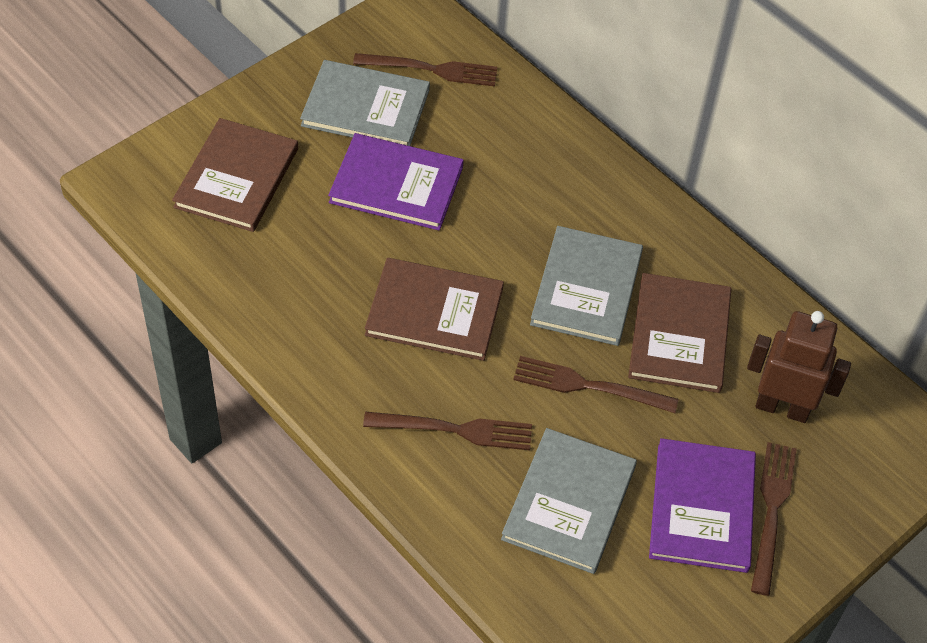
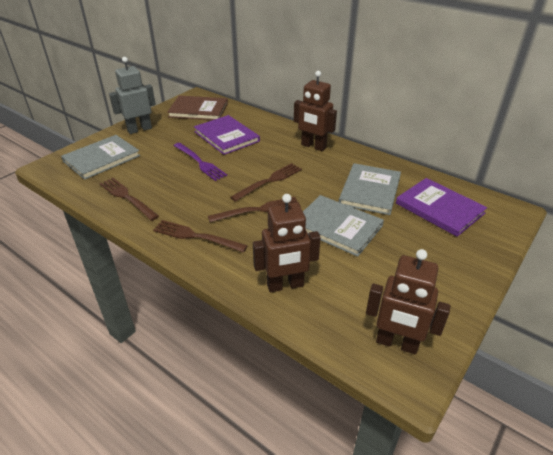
brown book: 3 -> 1
brown robot: 1 -> 3
grey robot: 0 -> 1
purple fork: 0 -> 1

